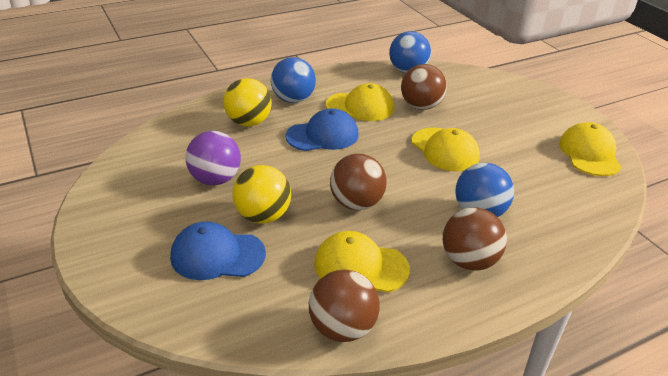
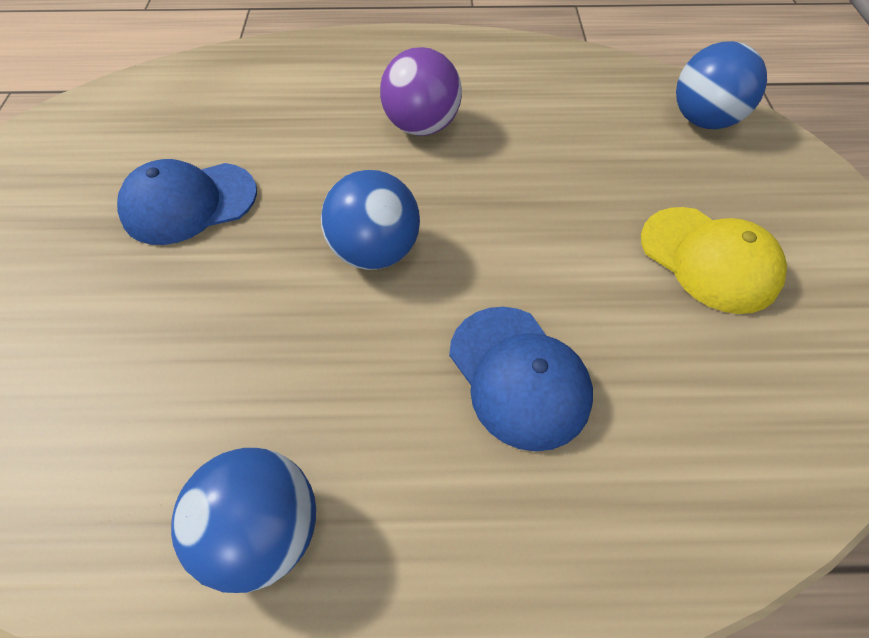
brown ball: 4 -> 0
yellow ball: 2 -> 0
yellow cap: 4 -> 1

